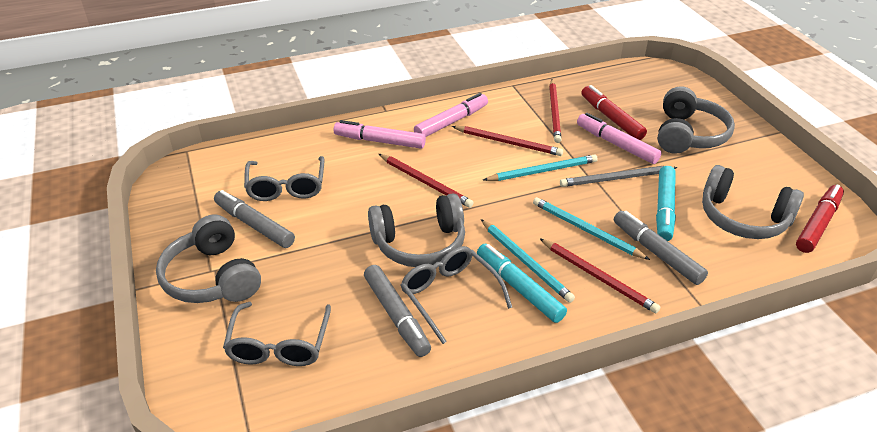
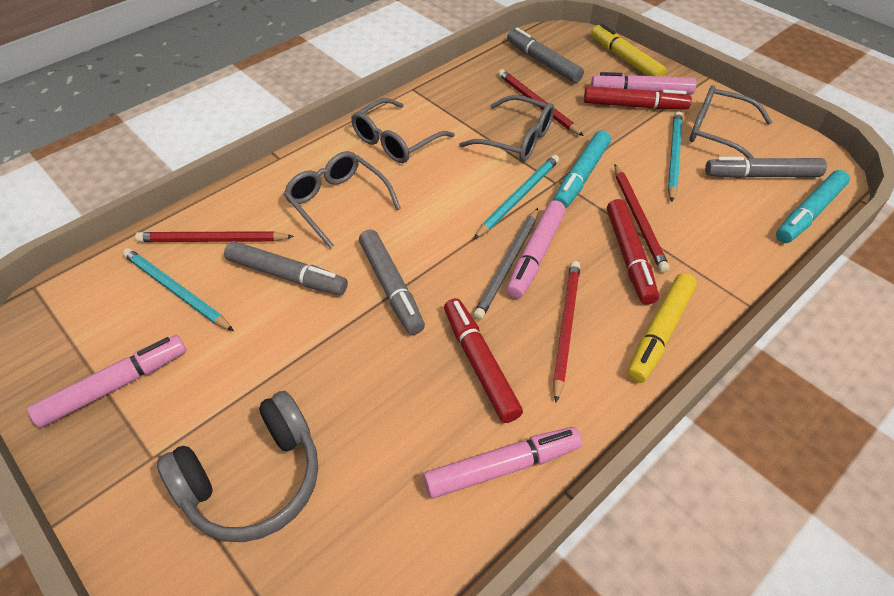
grey glasses: 3 -> 4
grey headphones: 4 -> 1
grey marker: 3 -> 4
pink marker: 3 -> 4
red marker: 2 -> 3
yellow marker: 0 -> 2

